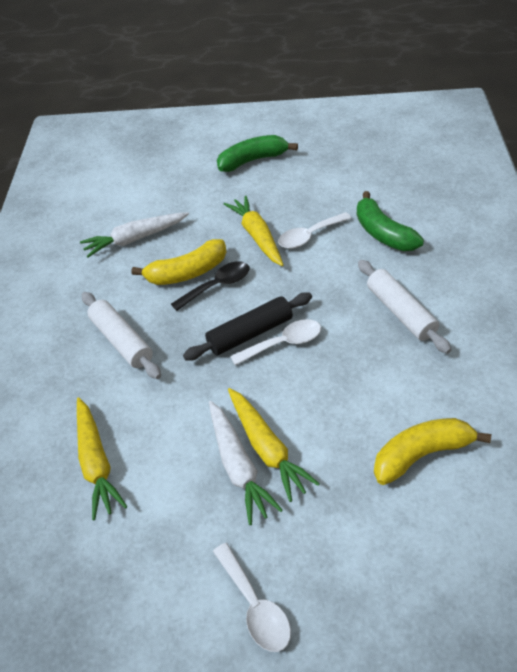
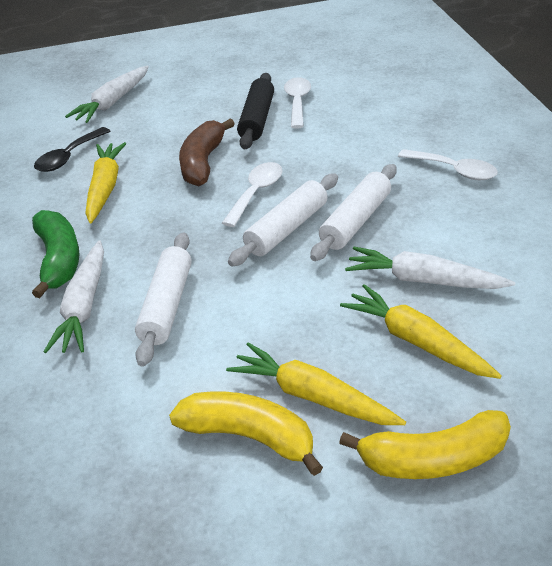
brown banana: 0 -> 1
green banana: 2 -> 1
white carrot: 2 -> 3
white rolling pin: 2 -> 3

